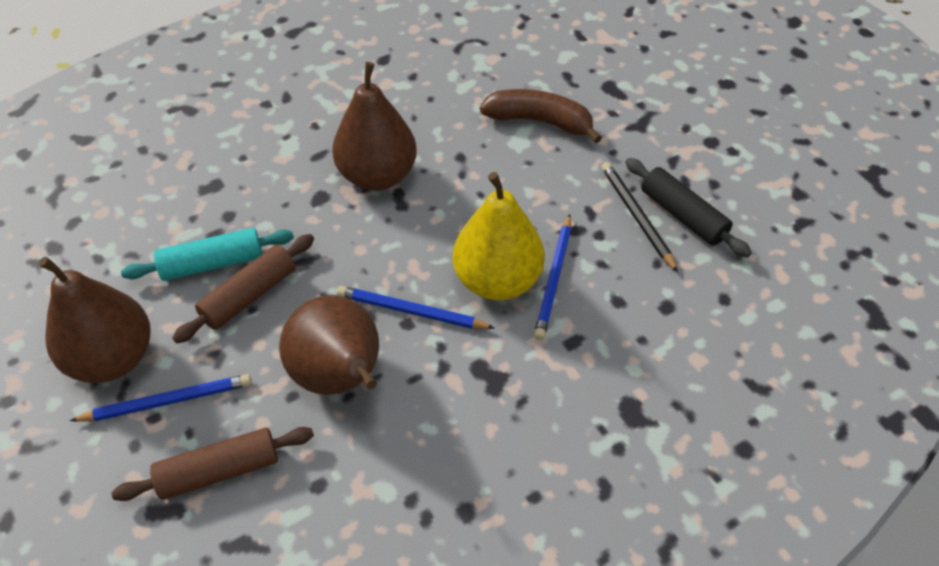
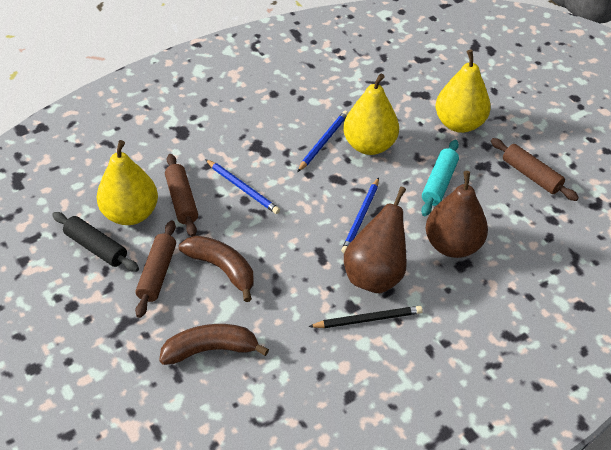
brown banana: 1 -> 2
brown pear: 3 -> 2
brown rolling pin: 2 -> 3
yellow pear: 1 -> 3

